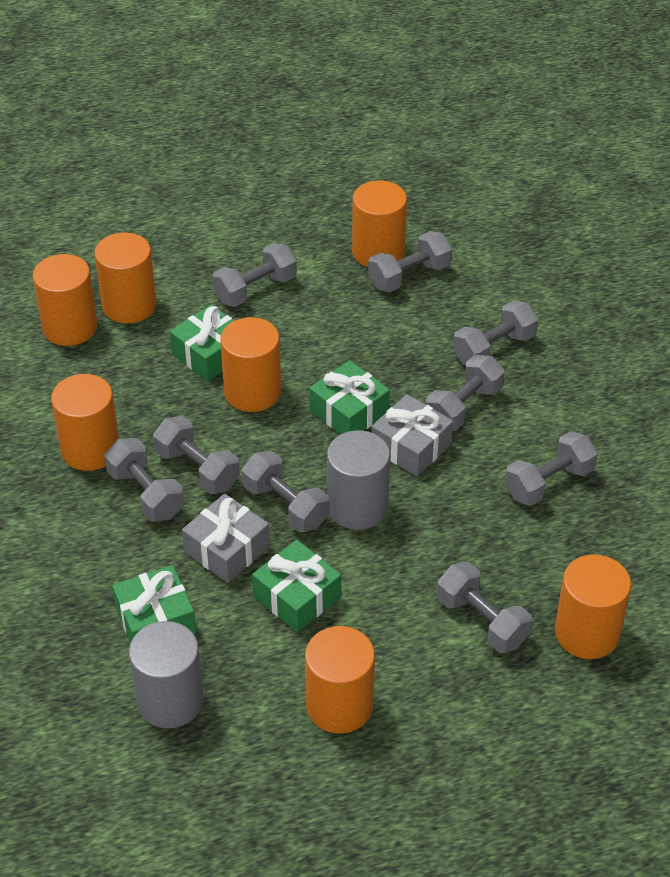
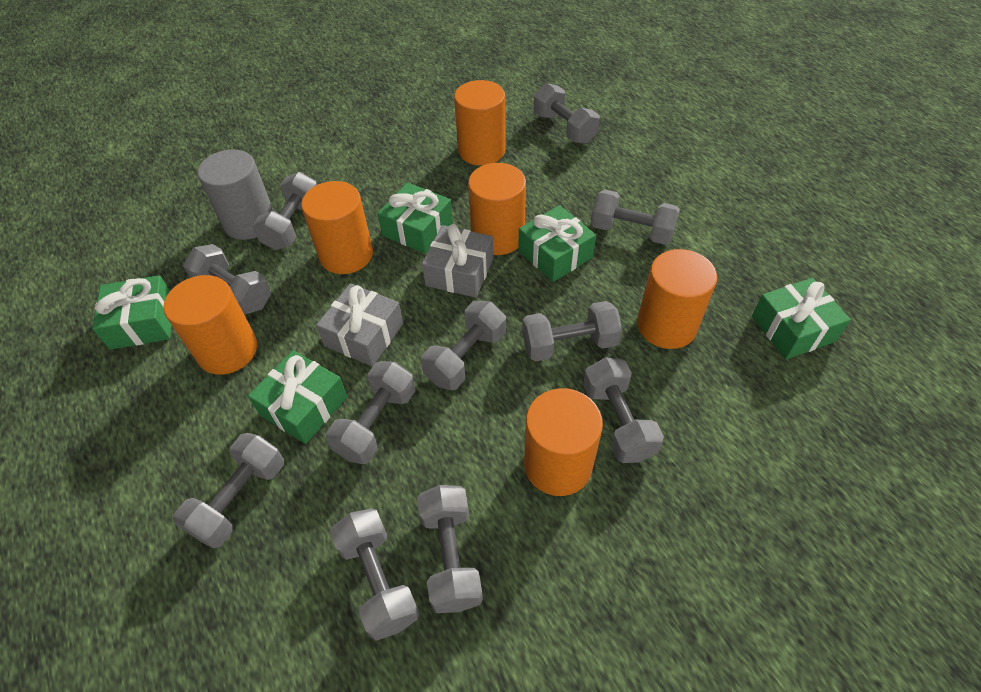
green gift: 4 -> 5
grey cylinder: 2 -> 1
grey dumbbell: 9 -> 11
orange cylinder: 7 -> 6

